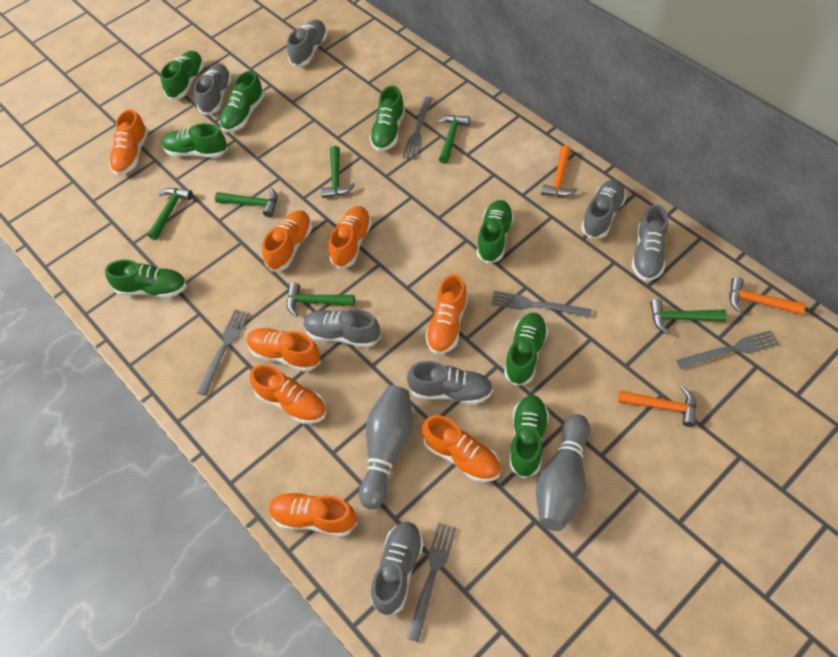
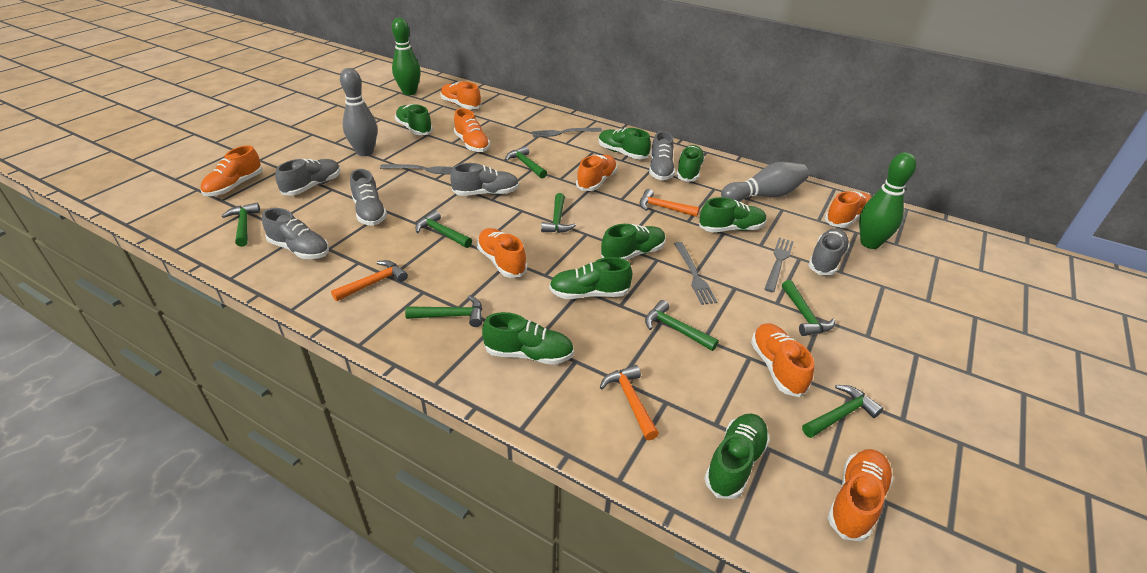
green bowling pin: 0 -> 2
green hammer: 6 -> 8
grey fork: 5 -> 4
grey shoe: 7 -> 6

